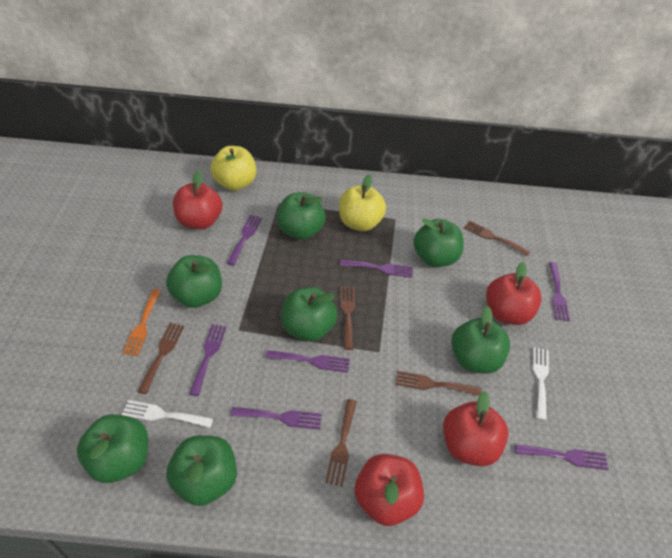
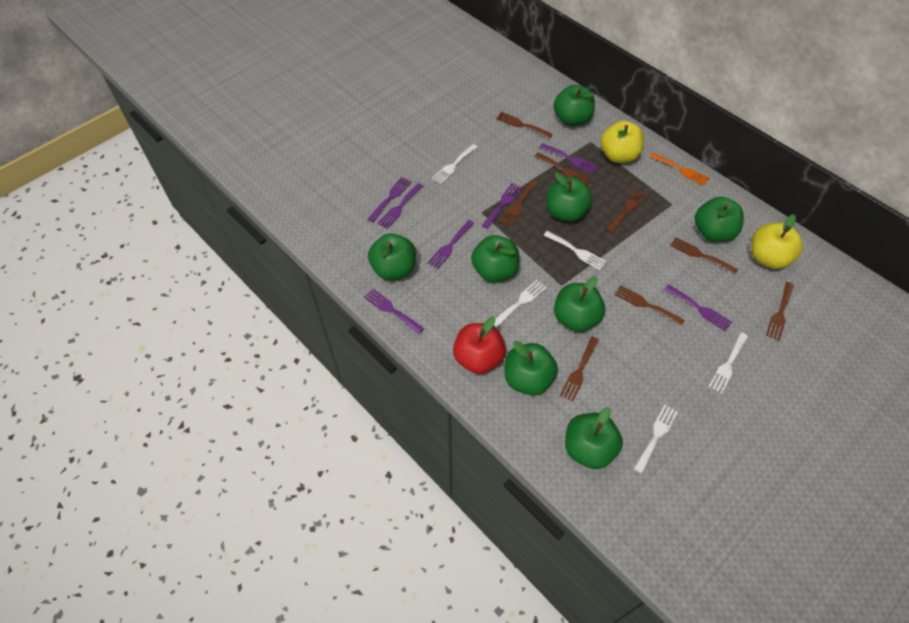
brown fork: 5 -> 8
green apple: 7 -> 8
red apple: 4 -> 1
white fork: 2 -> 5

